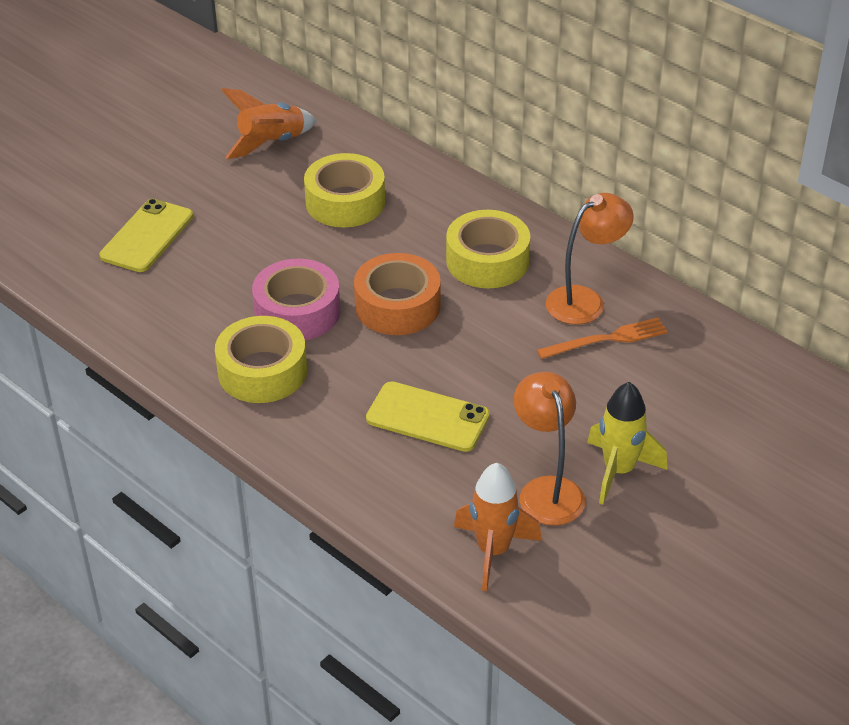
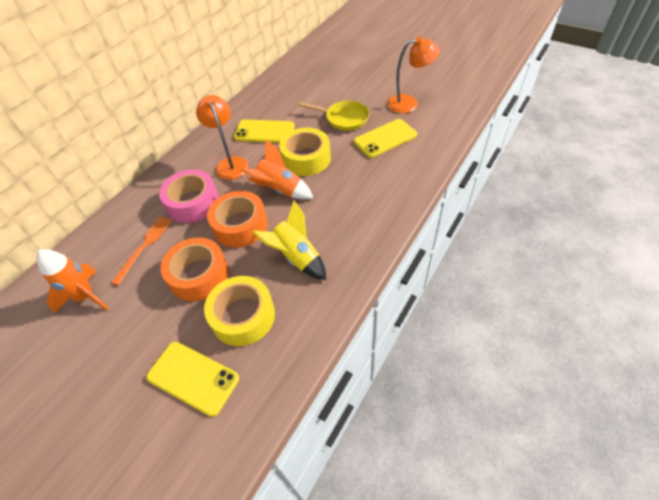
orange tape: 1 -> 2
yellow pan: 0 -> 1
yellow phone: 2 -> 3
yellow tape: 3 -> 2

